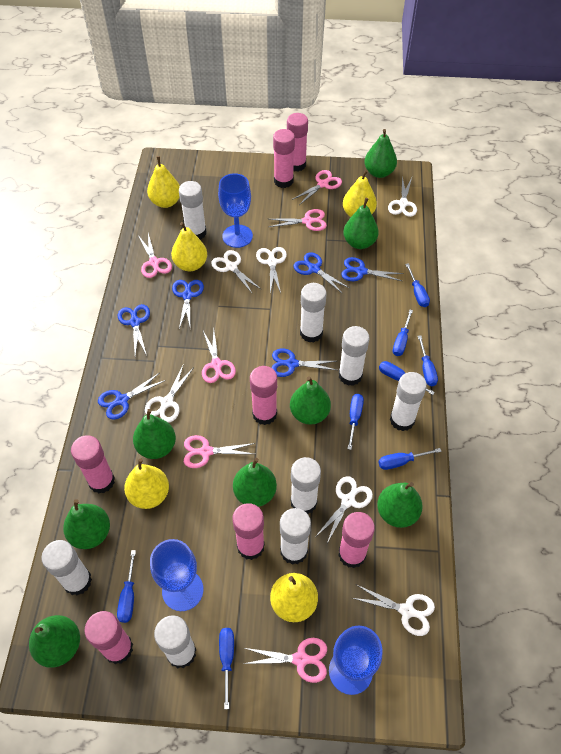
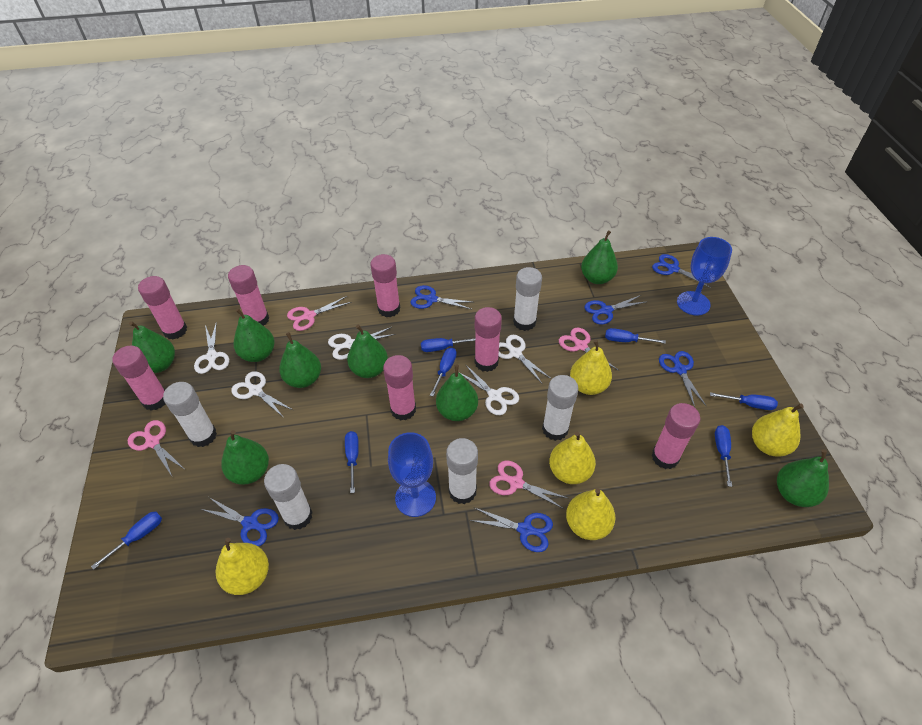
blue goblet: 3 -> 2
blue screwdriver: 8 -> 7
pink scissors: 6 -> 4
white glue stick: 8 -> 5
white scissors: 6 -> 5

